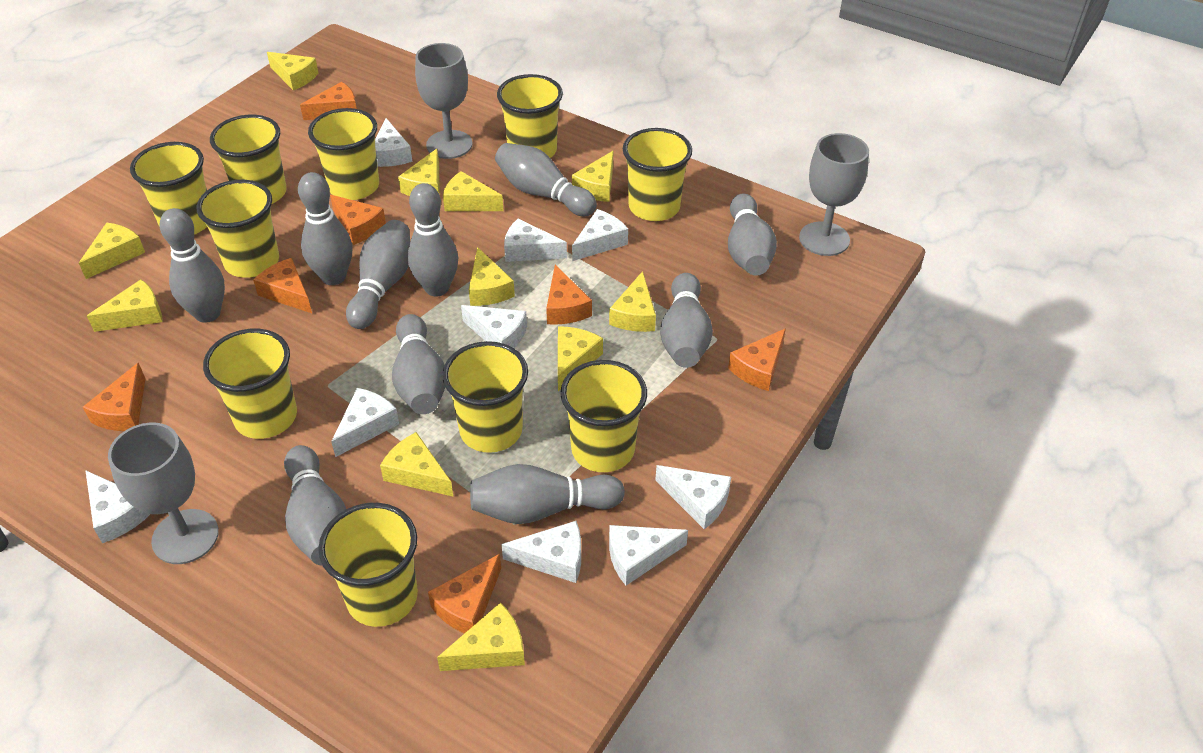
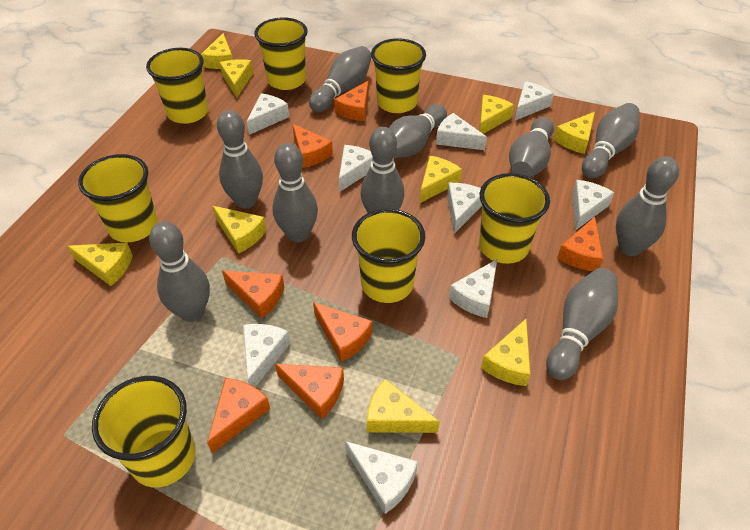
grey goblet: 3 -> 0
yellow cheese: 11 -> 9
yellow cup: 10 -> 7

